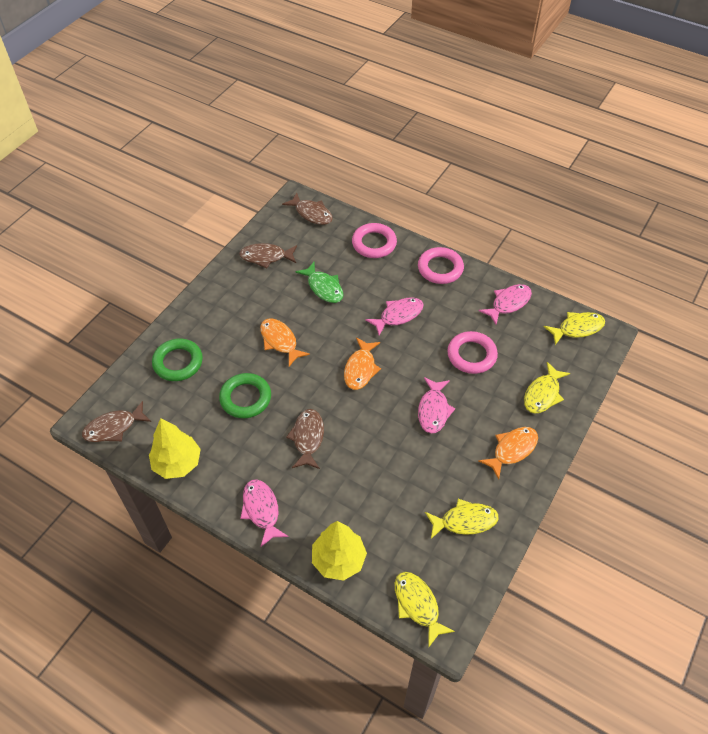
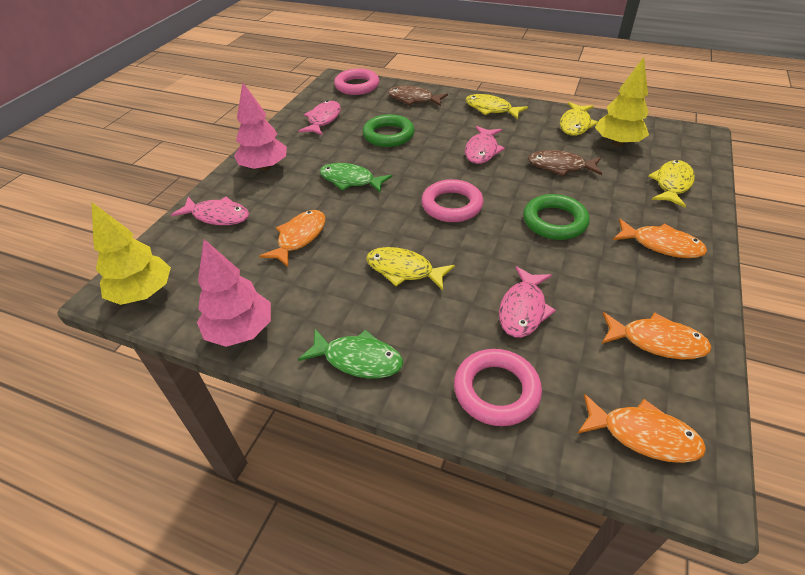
brown fish: 4 -> 2
green fish: 1 -> 2
orange fish: 3 -> 4
pink tree: 0 -> 2

